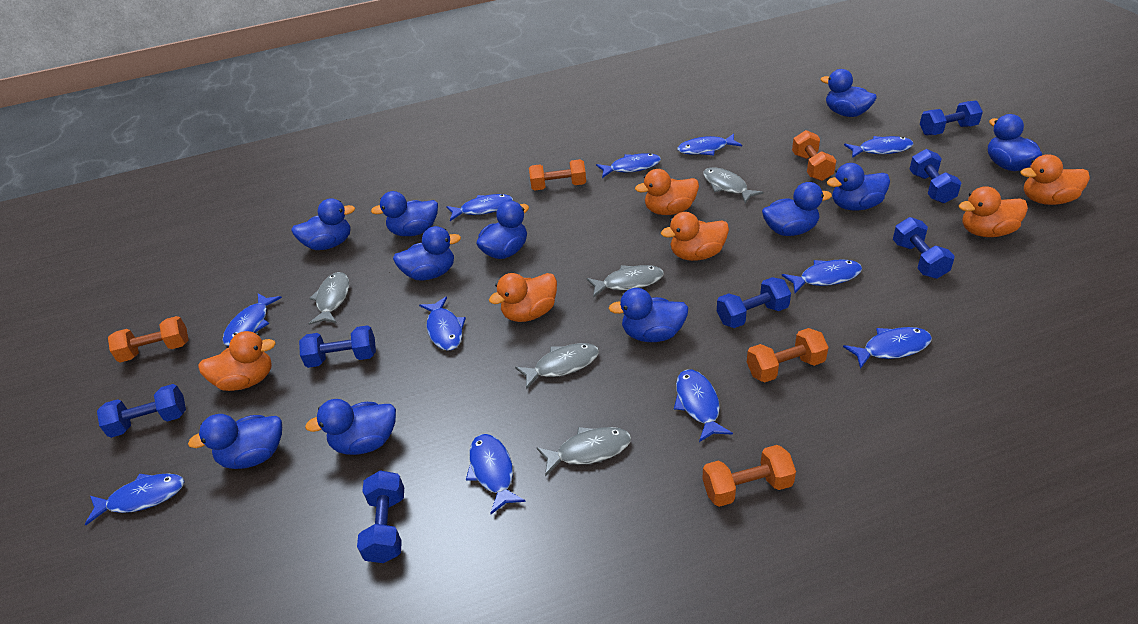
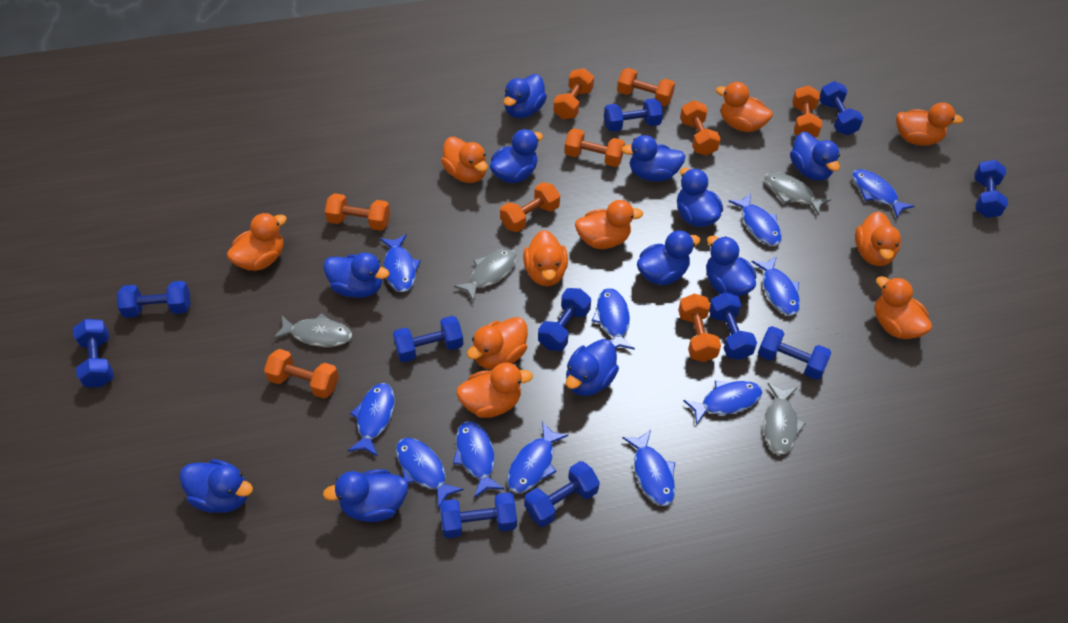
blue dumbbell: 7 -> 11
grey fish: 5 -> 4
orange duck: 6 -> 10
orange dumbbell: 5 -> 9

